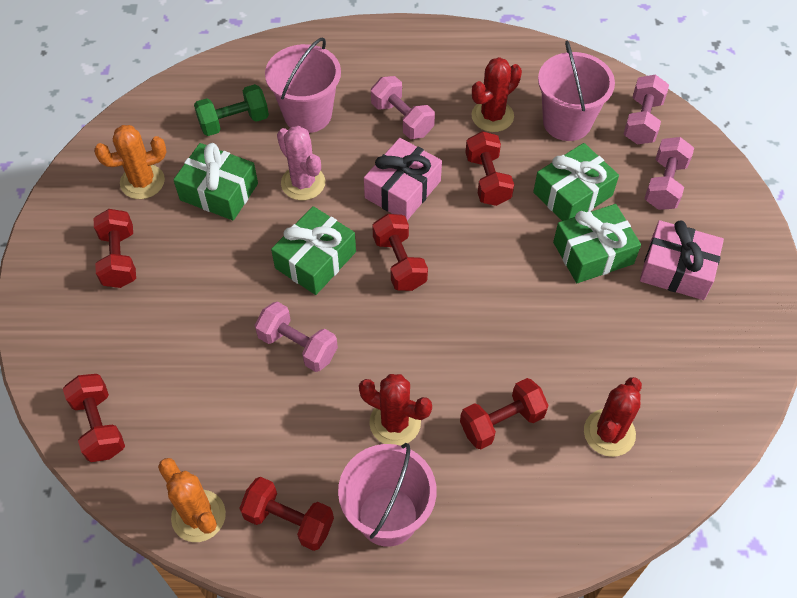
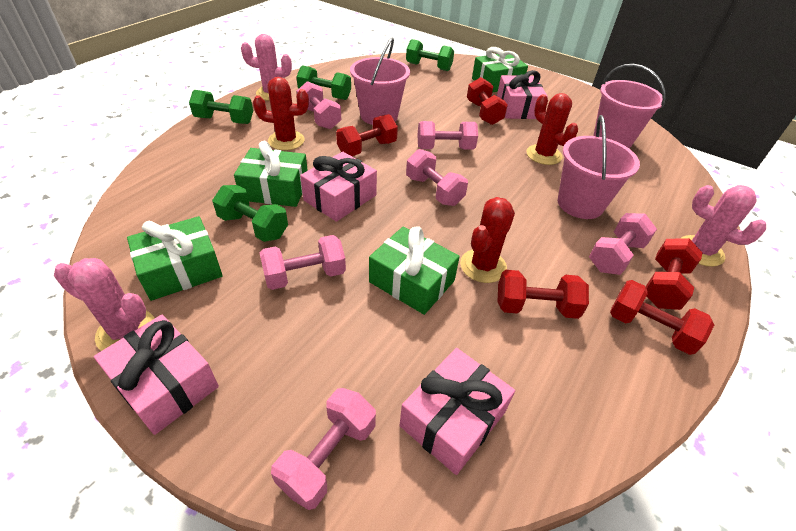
green dumbbell: 1 -> 4
orange cactus: 2 -> 0
pink cactus: 1 -> 3
pink dumbbell: 4 -> 6
pink gift: 2 -> 4
red dumbbell: 6 -> 5

